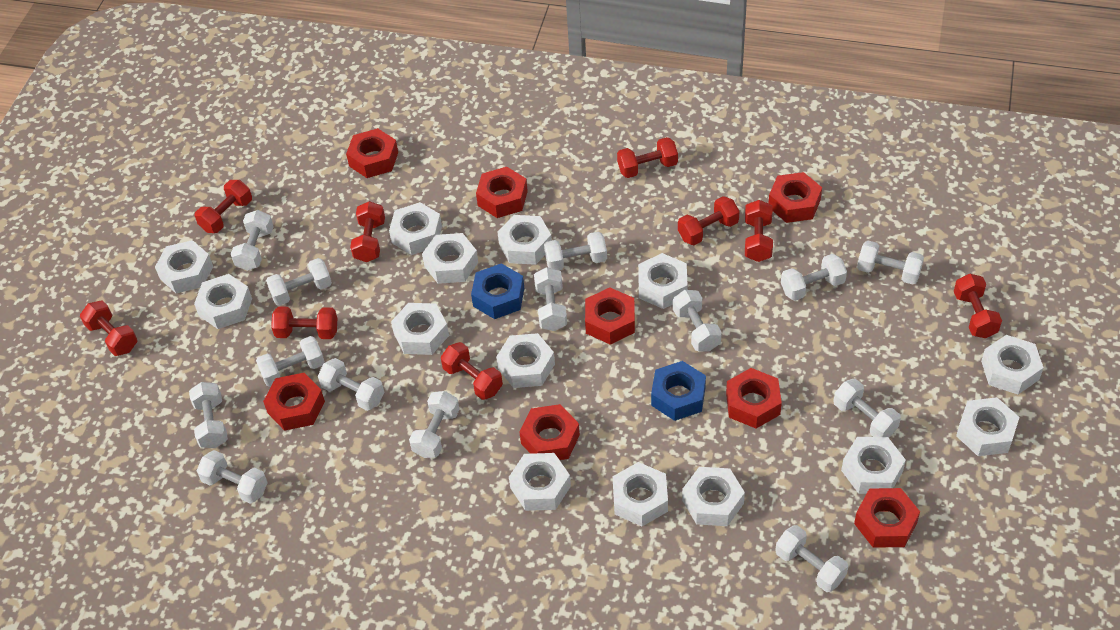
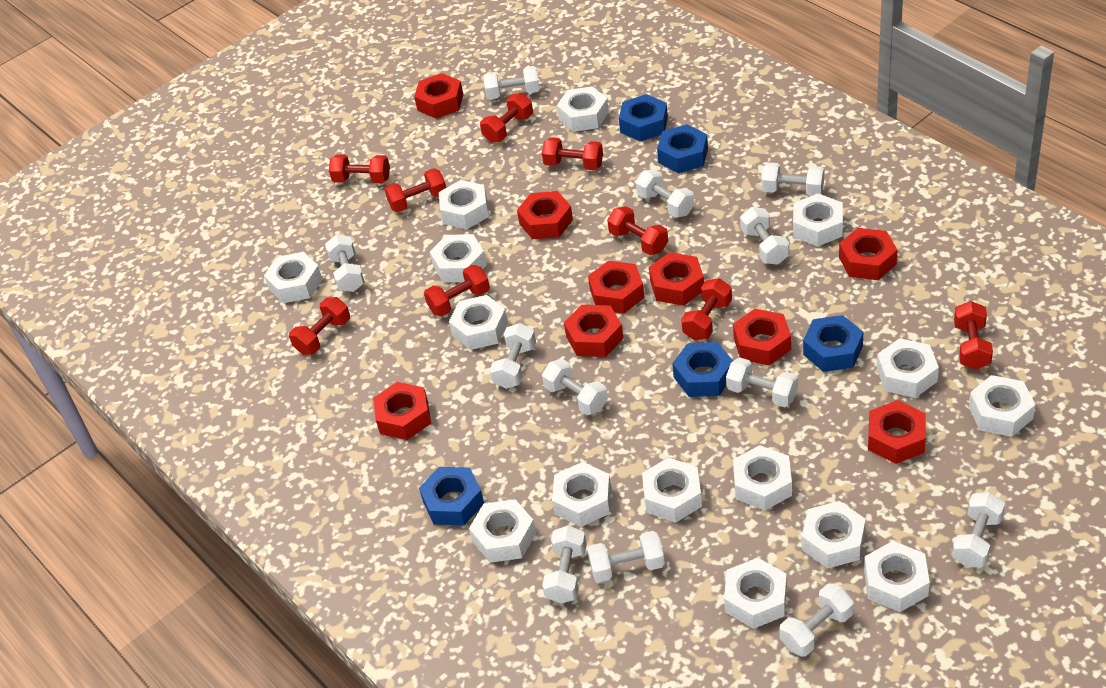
blue nut: 2 -> 5
red nut: 8 -> 9
white dumbbell: 14 -> 12
white nut: 14 -> 15

